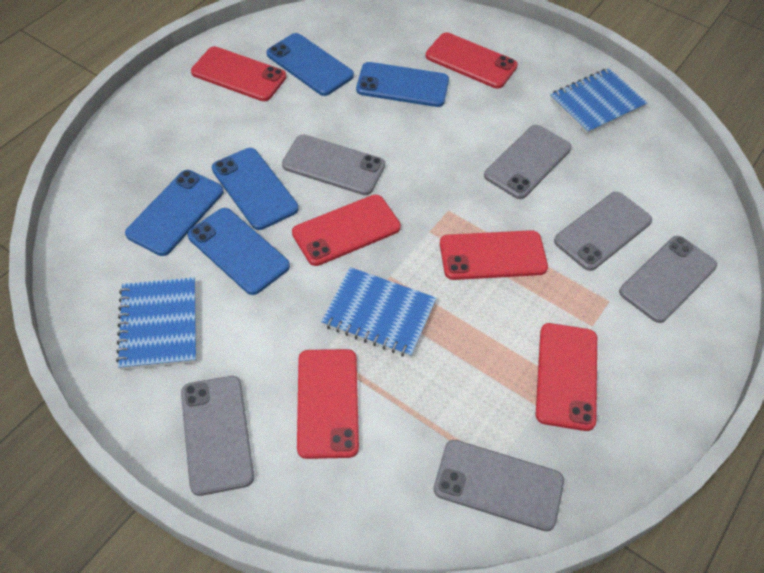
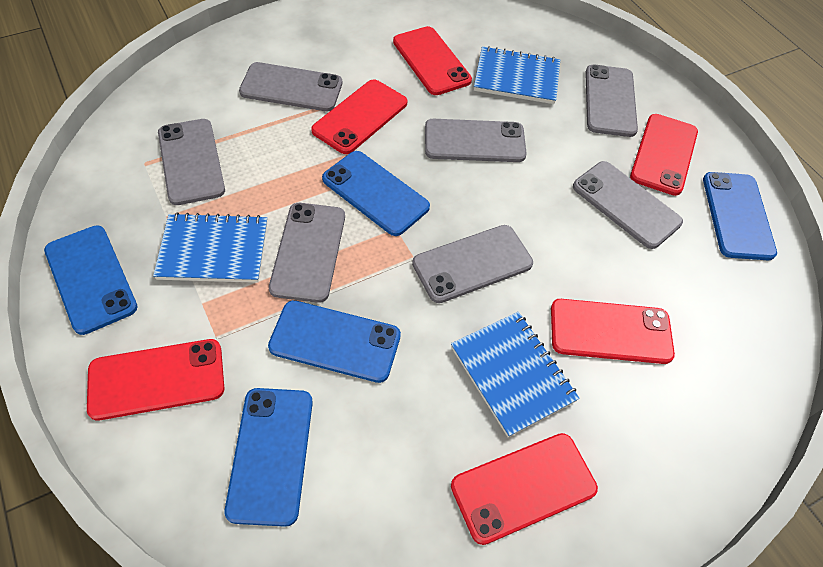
grey phone: 6 -> 7

